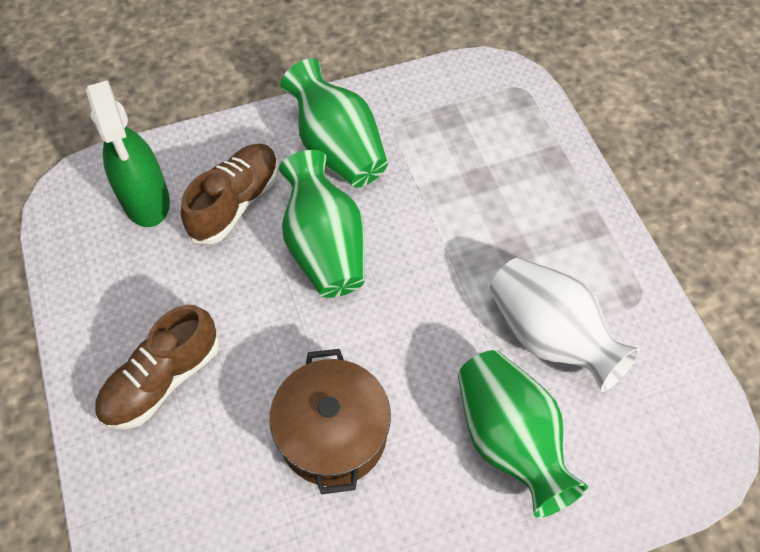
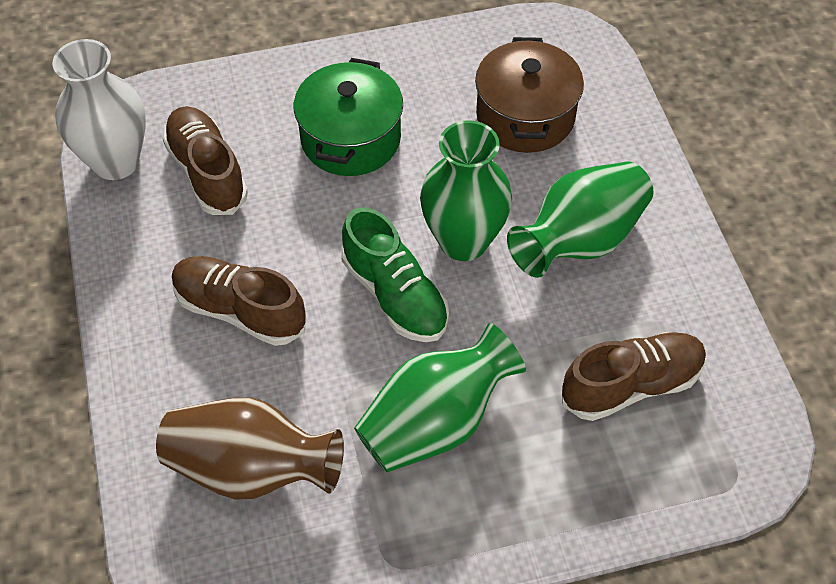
brown shoe: 2 -> 3
brown vase: 0 -> 1
green pot: 0 -> 1
green shoe: 0 -> 1
green spray bottle: 1 -> 0

